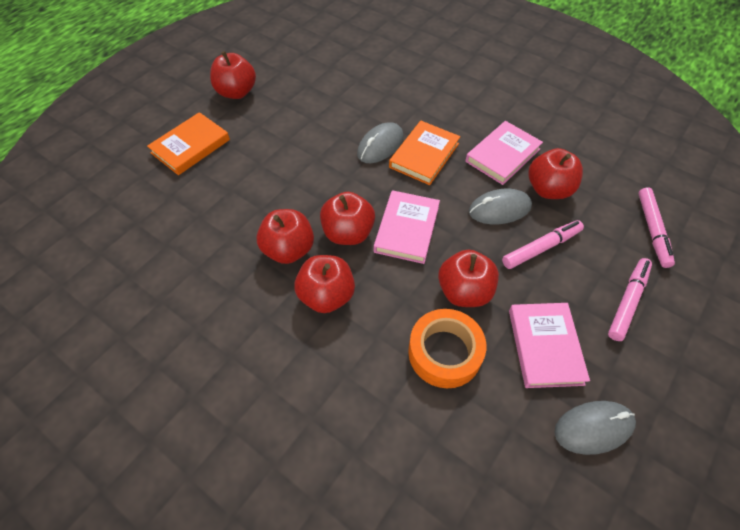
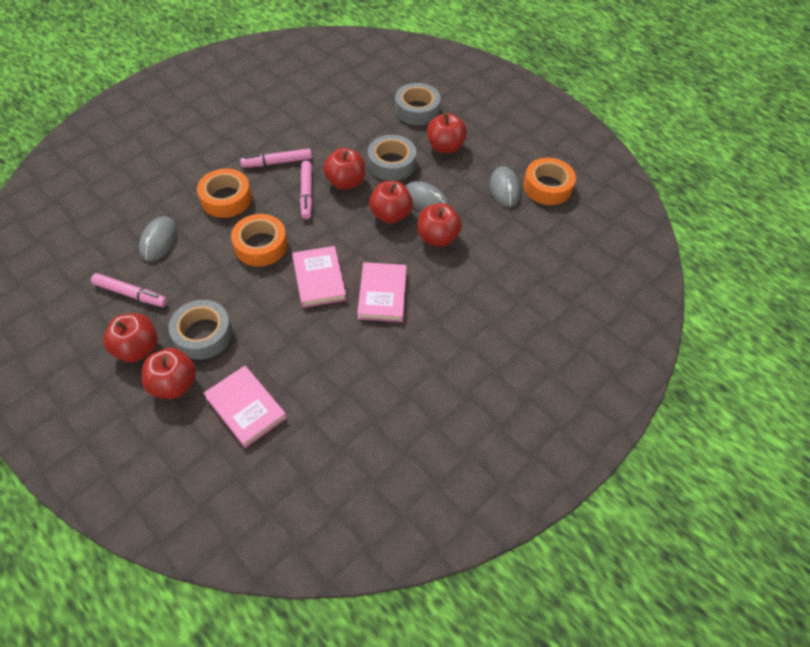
grey tape: 0 -> 3
orange book: 2 -> 0
orange tape: 1 -> 3

